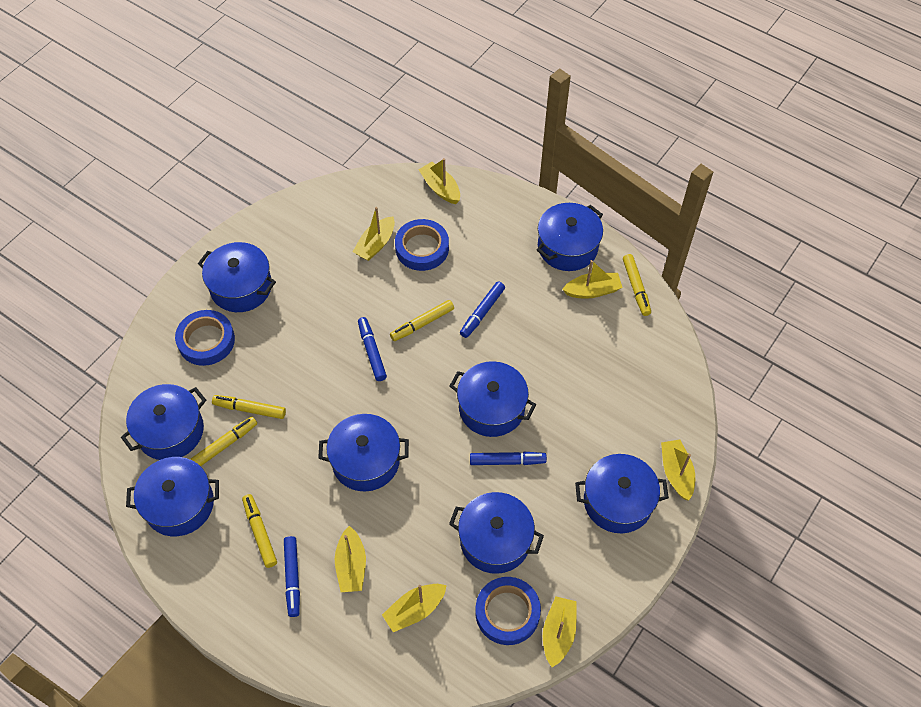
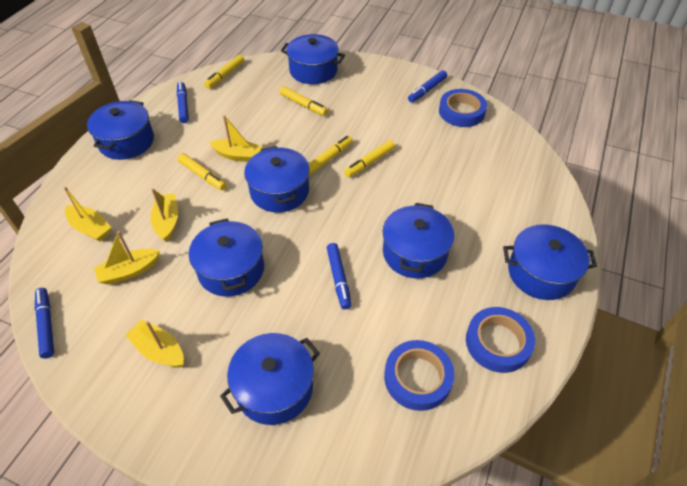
blue pot: 8 -> 7
yellow boat: 7 -> 5

